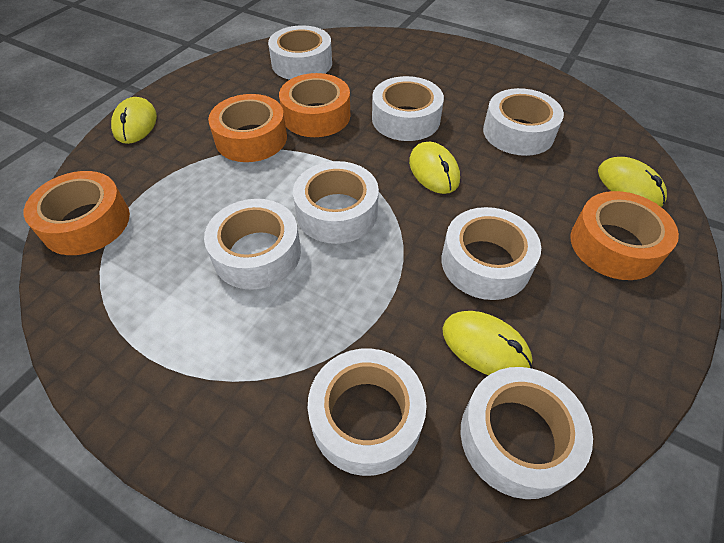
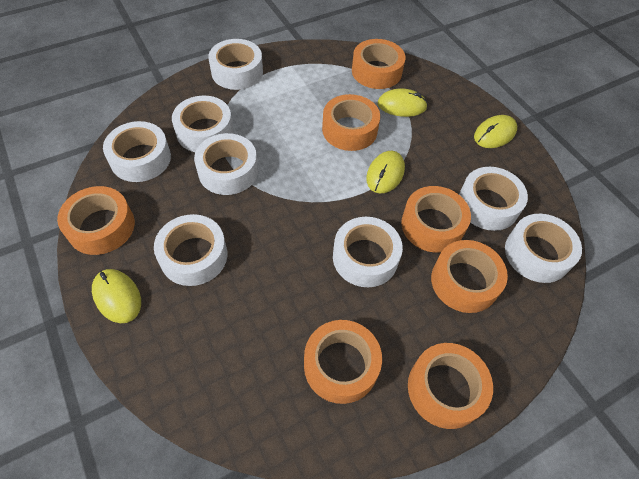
orange tape: 4 -> 7

